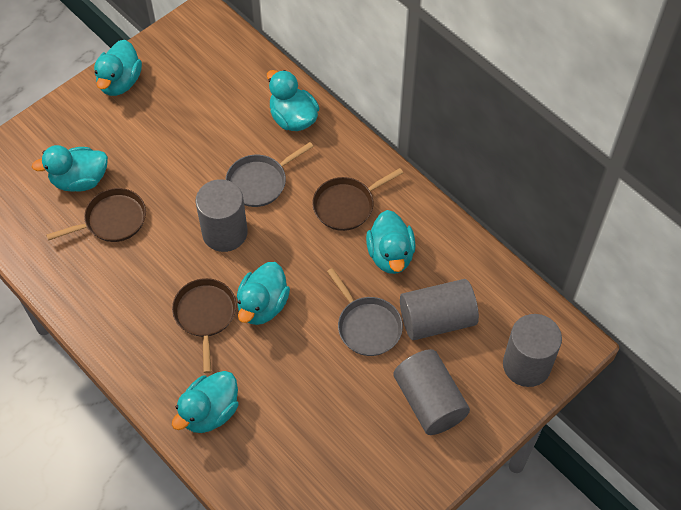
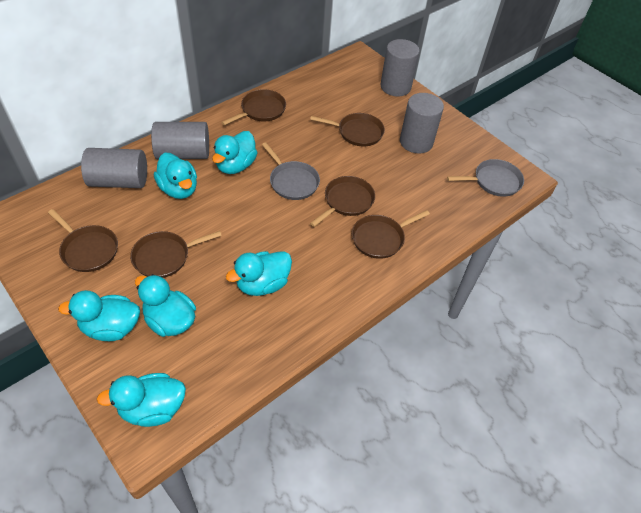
brown pan: 3 -> 6

